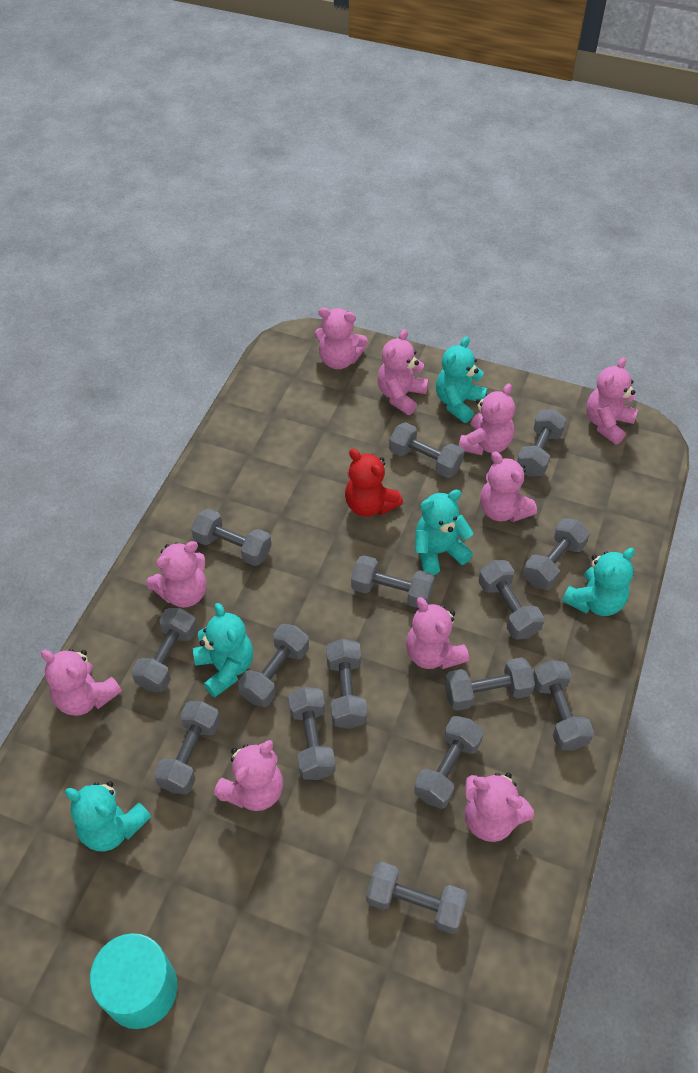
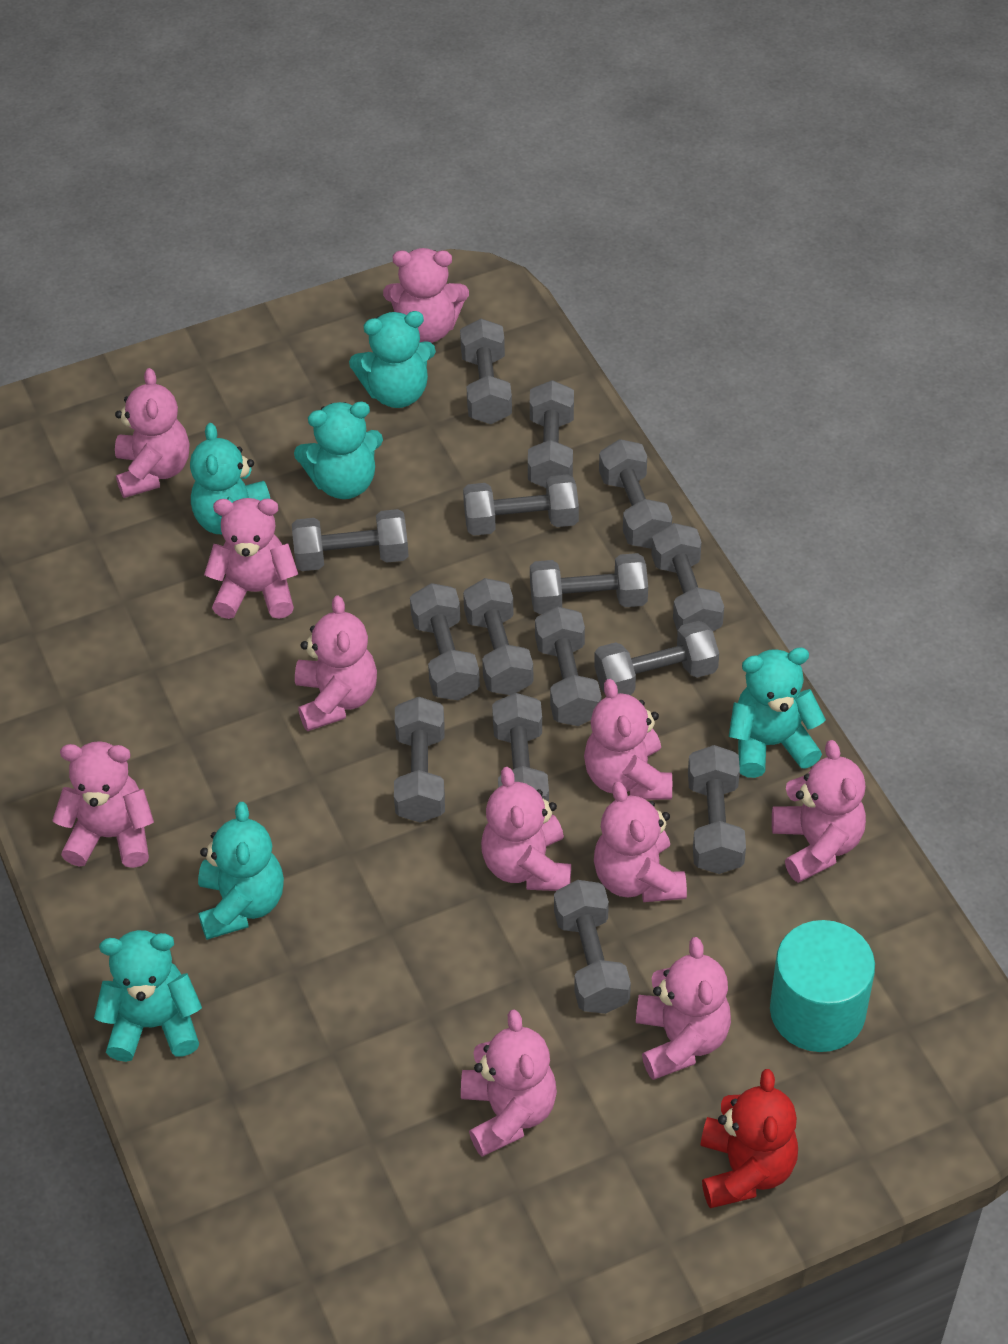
pink teddy bear: 10 -> 11
turquoise teddy bear: 5 -> 6

